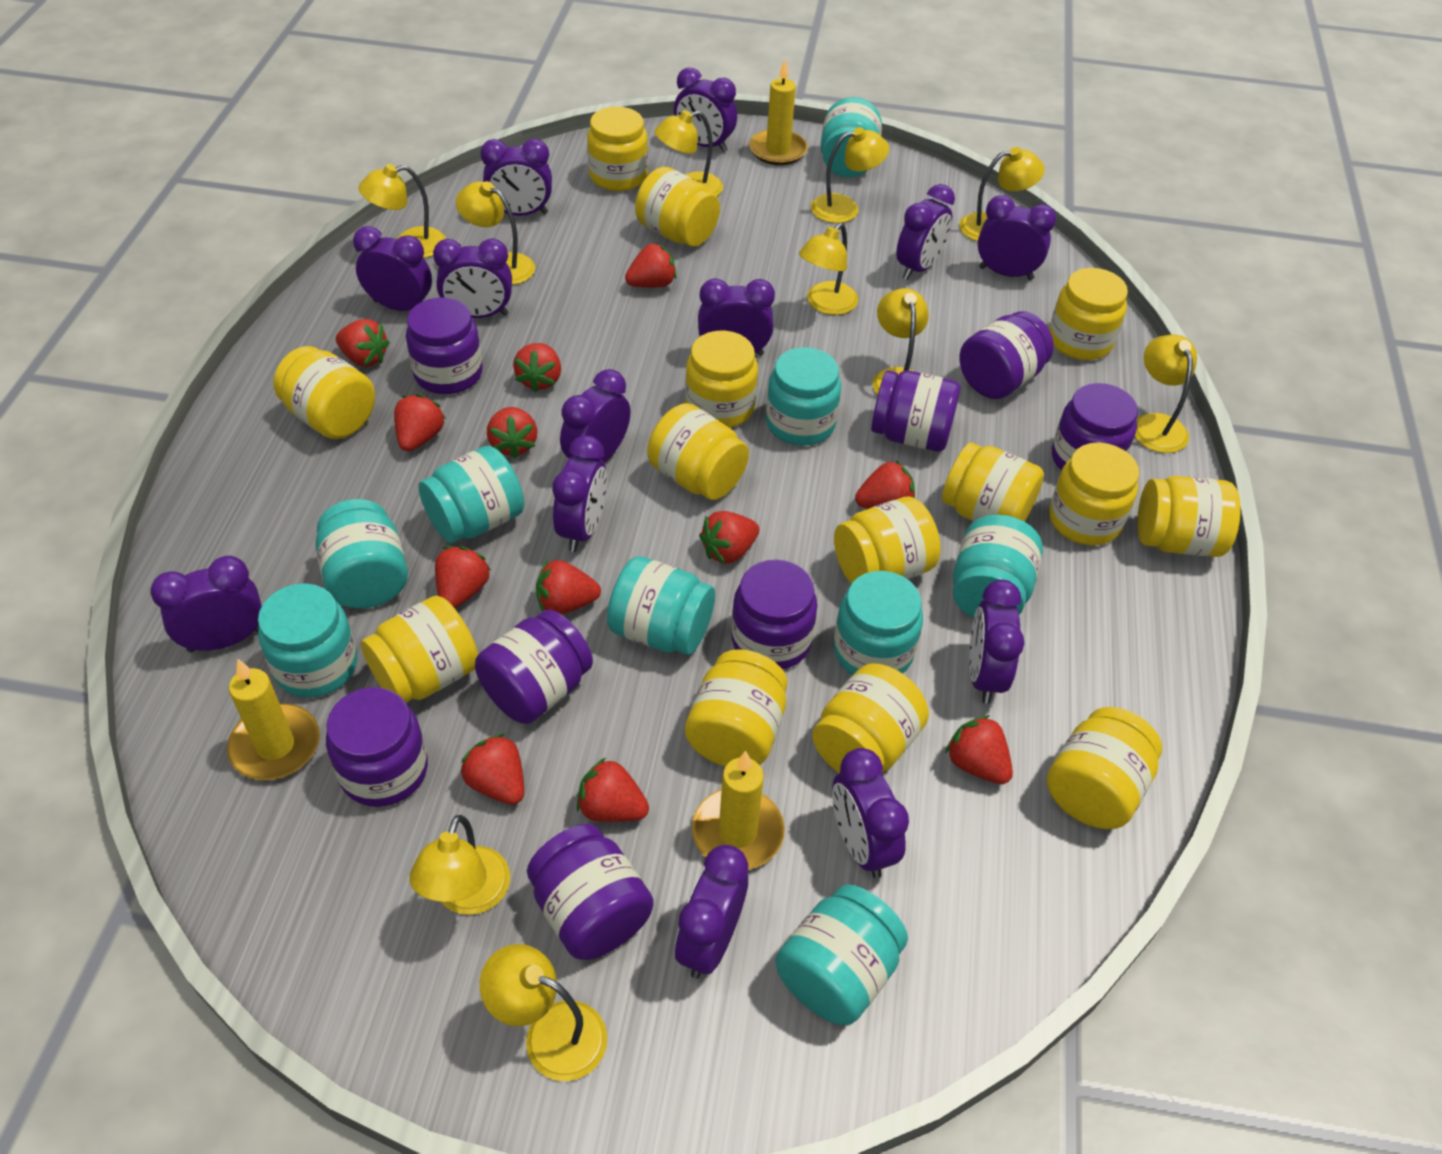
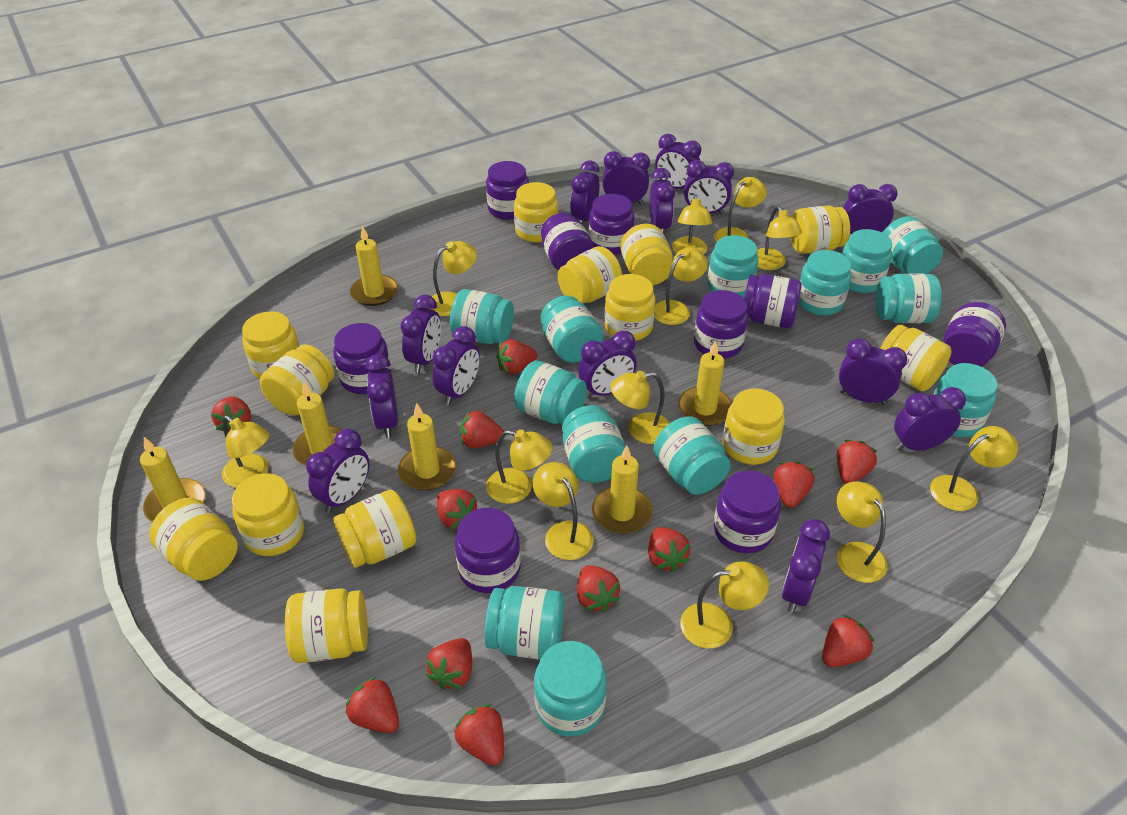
purple clock: 13 -> 14
purple jar: 8 -> 9
turquoise jar: 9 -> 13
yellow candle: 3 -> 6
yellow jar: 14 -> 13
yellow lamp: 10 -> 12

